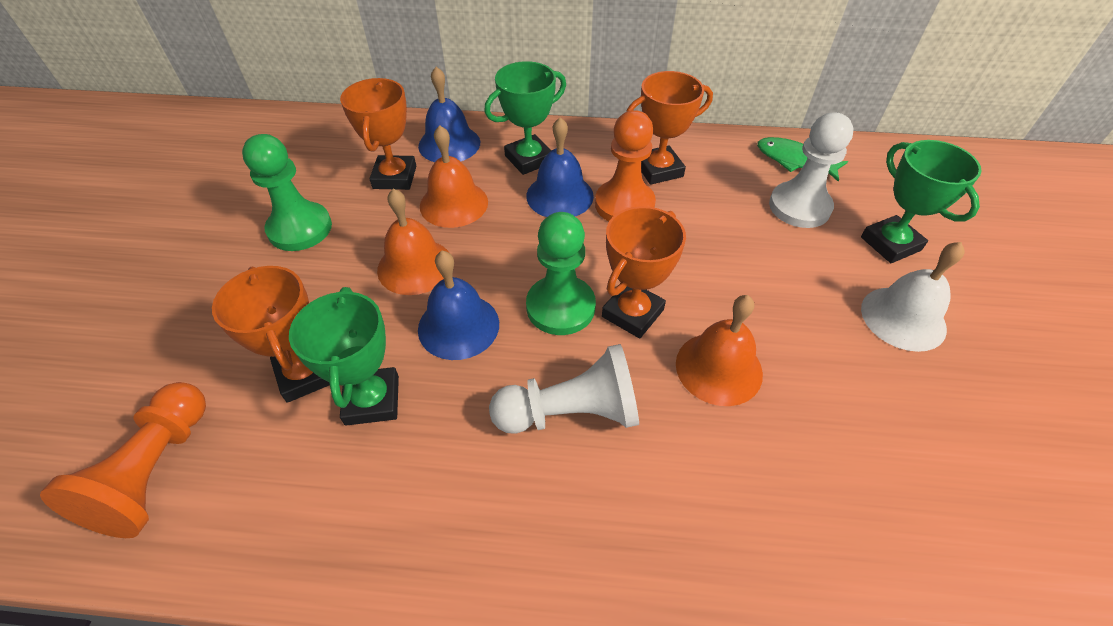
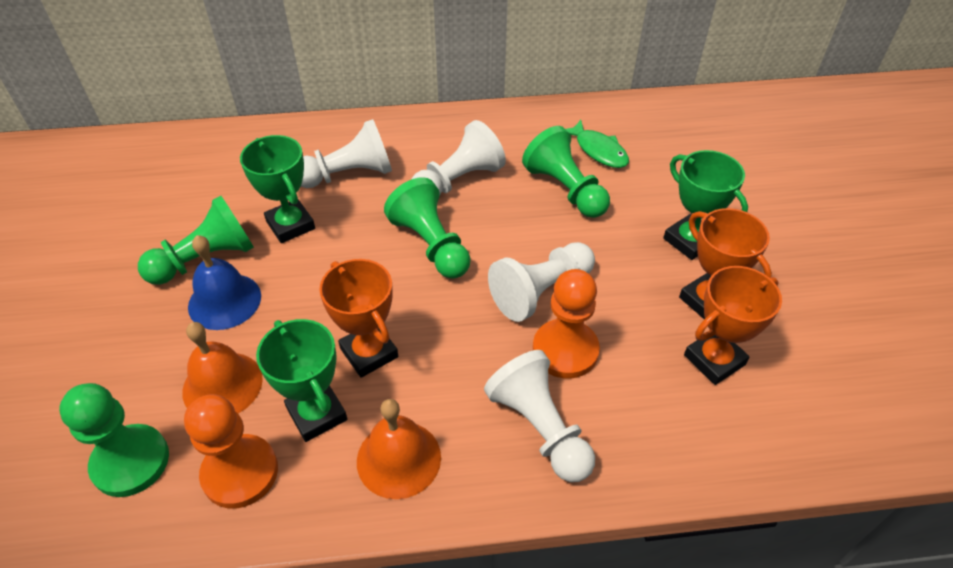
blue bell: 3 -> 1
green pawn: 2 -> 4
orange bell: 3 -> 2
orange trophy: 4 -> 3
white bell: 1 -> 0
white pawn: 2 -> 4

